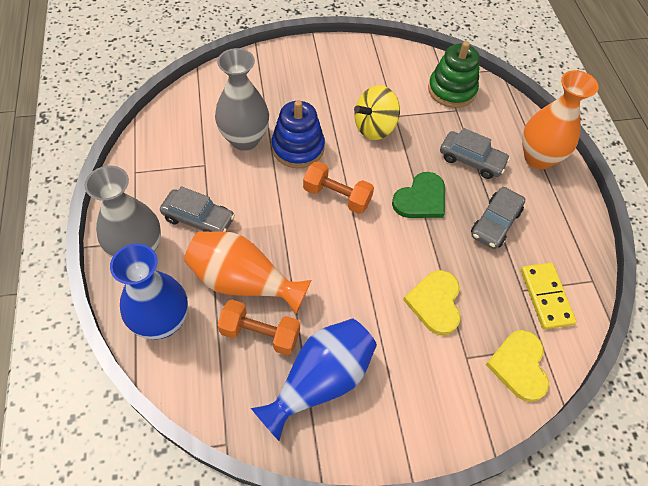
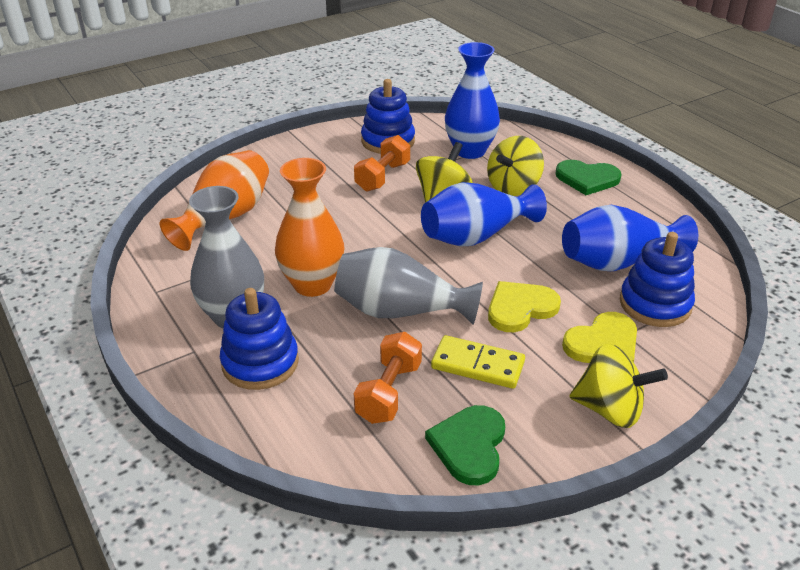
blue stacking toy: 1 -> 3
blue vase: 2 -> 3
green heart: 1 -> 2
green stacking toy: 1 -> 0
grey car: 3 -> 0
yellow spinning top: 1 -> 3

